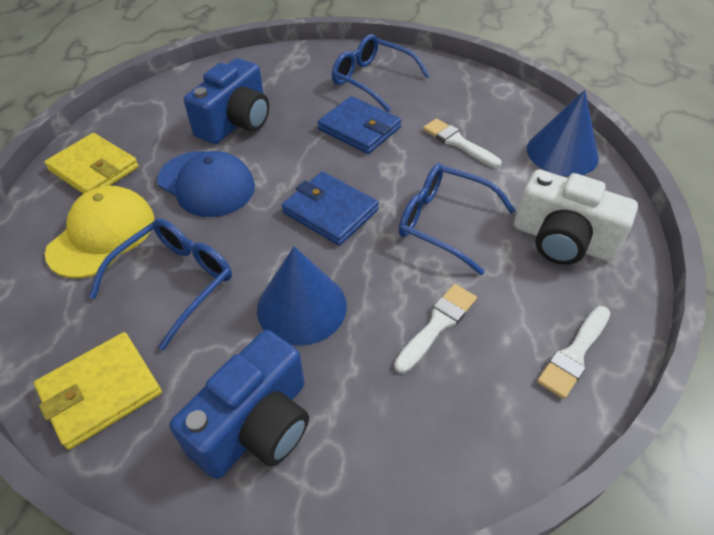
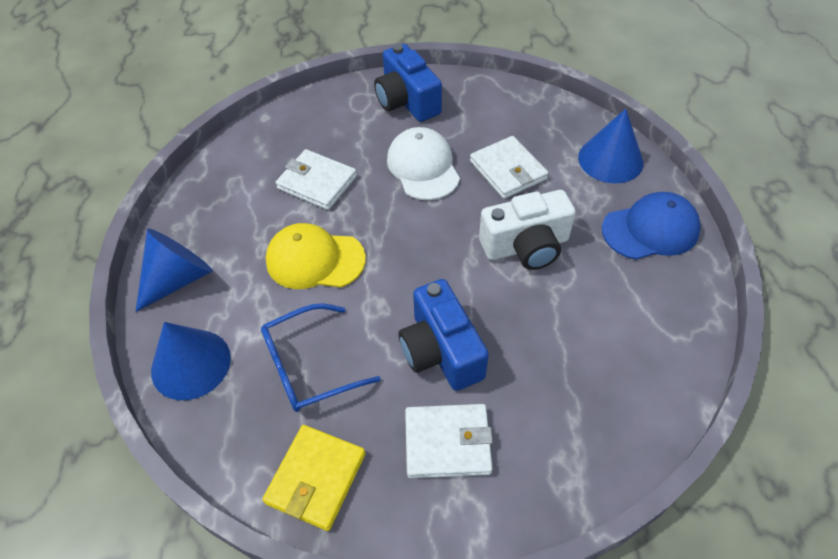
blue cone: 2 -> 3
blue glasses: 3 -> 1
blue wallet: 2 -> 0
white brush: 3 -> 0
white cap: 0 -> 1
white wallet: 0 -> 3
yellow wallet: 2 -> 1

